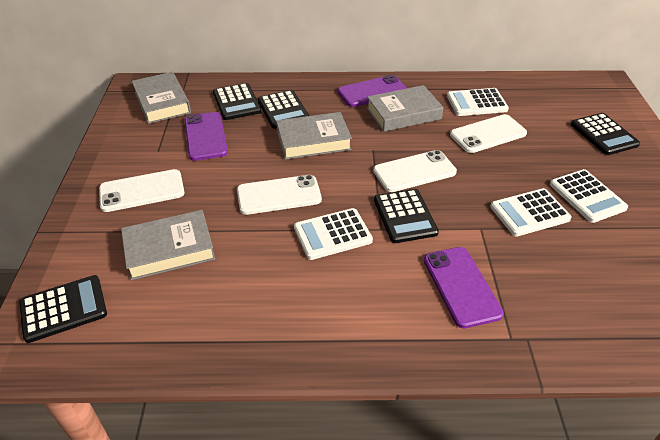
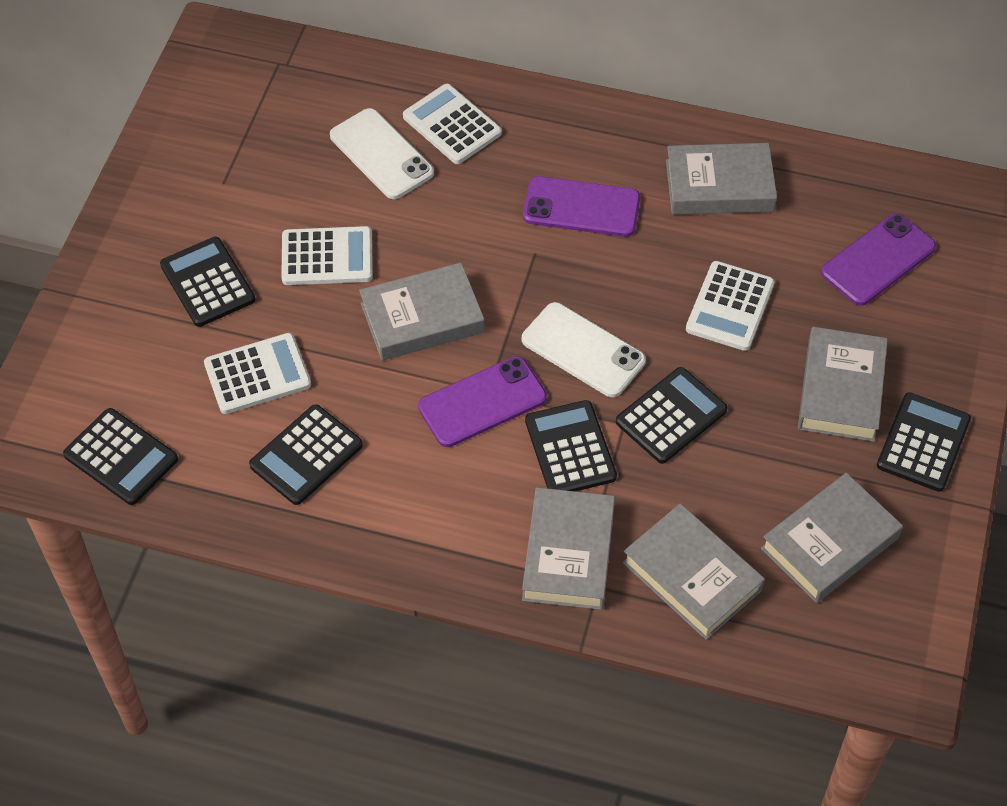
black calculator: 5 -> 6
grey book: 4 -> 6
white phone: 4 -> 2

